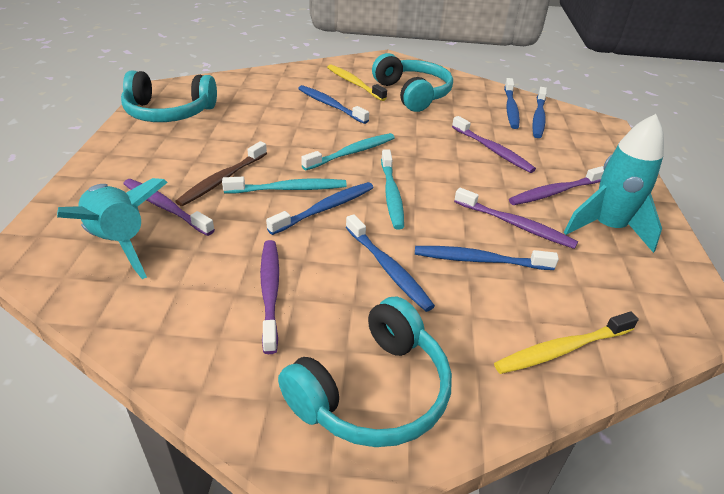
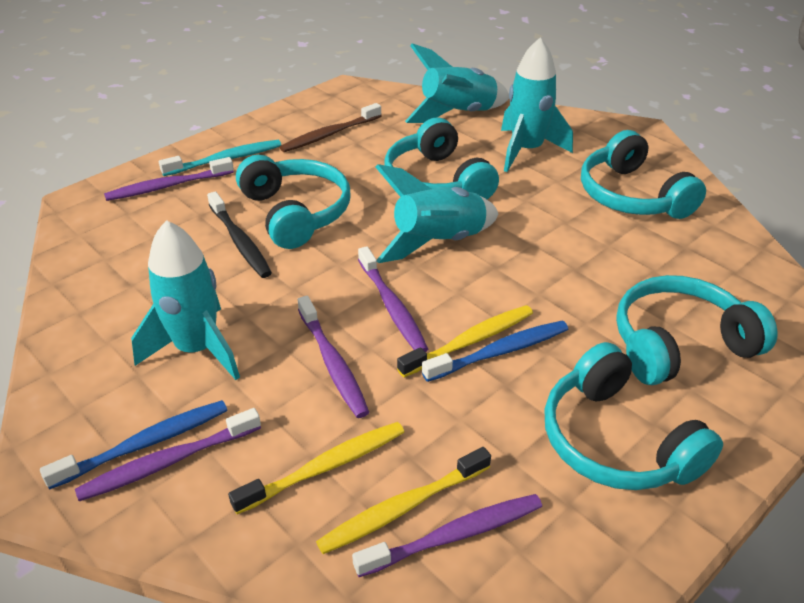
black toothbrush: 0 -> 1
blue toothbrush: 6 -> 2
turquoise headphones: 3 -> 5
turquoise rocket: 2 -> 4
turquoise toothbrush: 3 -> 1
yellow toothbrush: 2 -> 3

